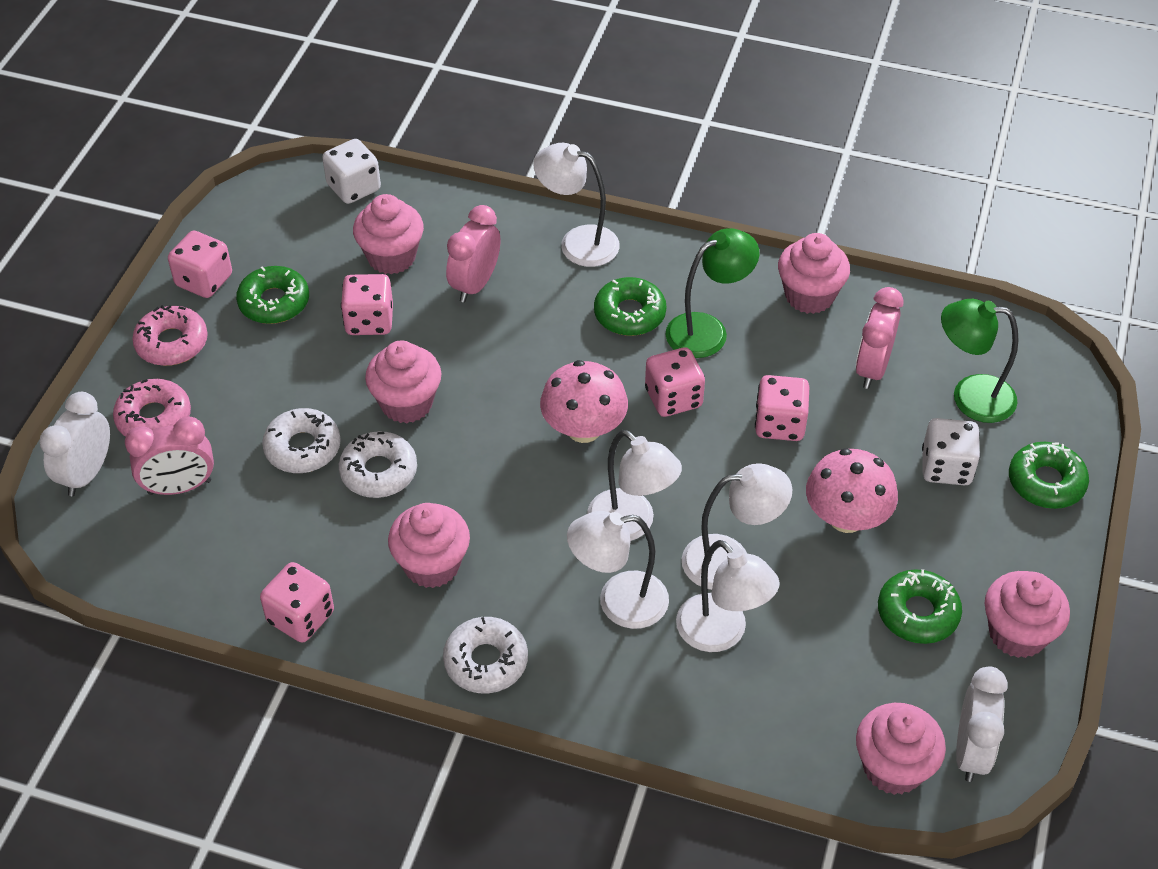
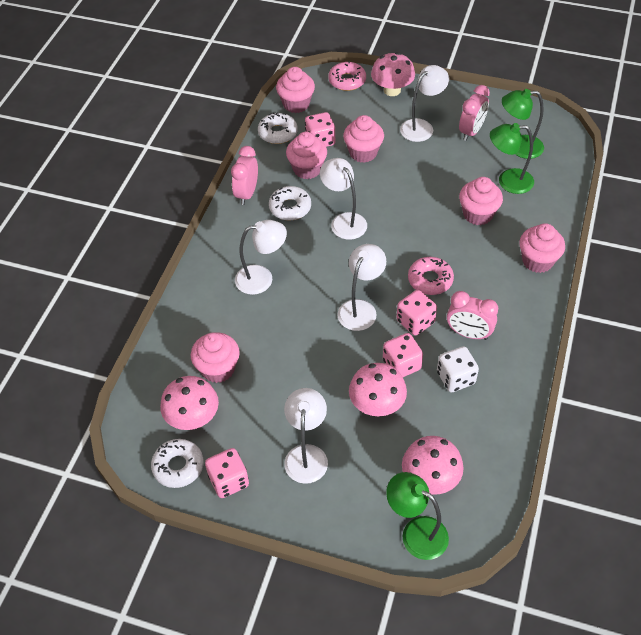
green donut: 4 -> 0
green lamp: 2 -> 3
pink dice: 5 -> 4
pink mushroom: 2 -> 4
white clock: 2 -> 0
white dice: 2 -> 1

